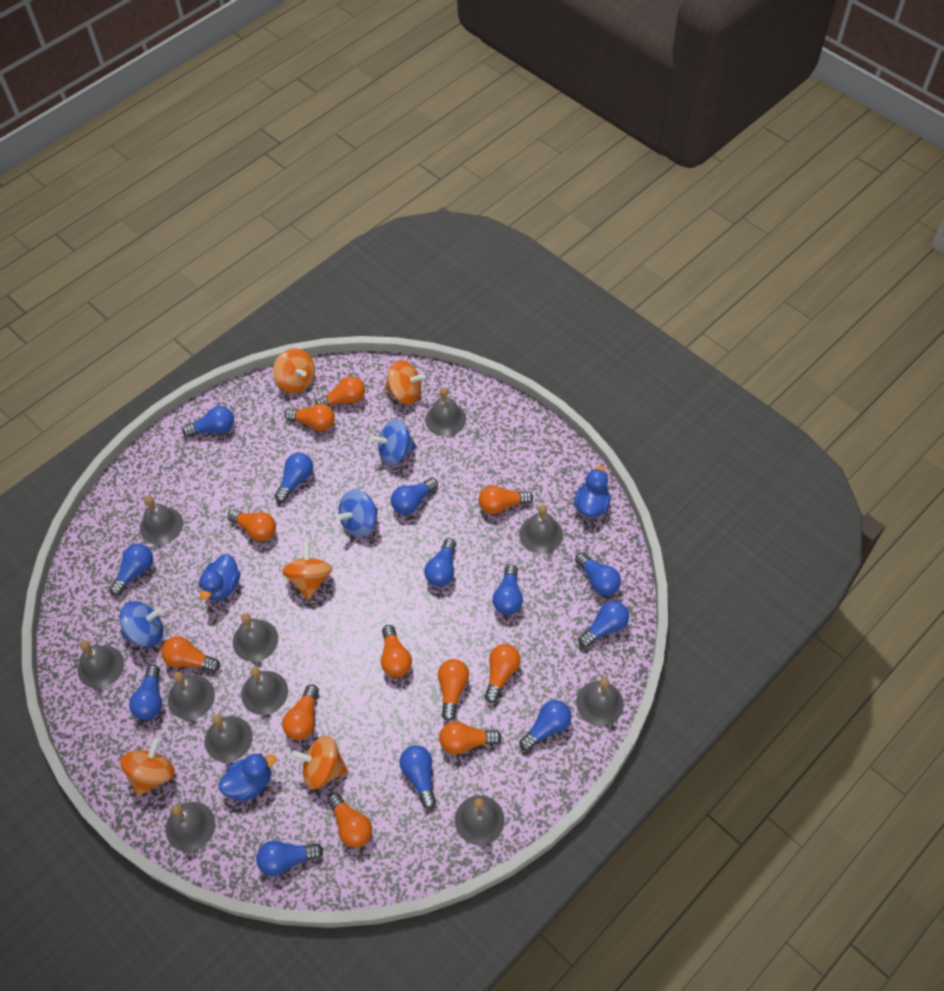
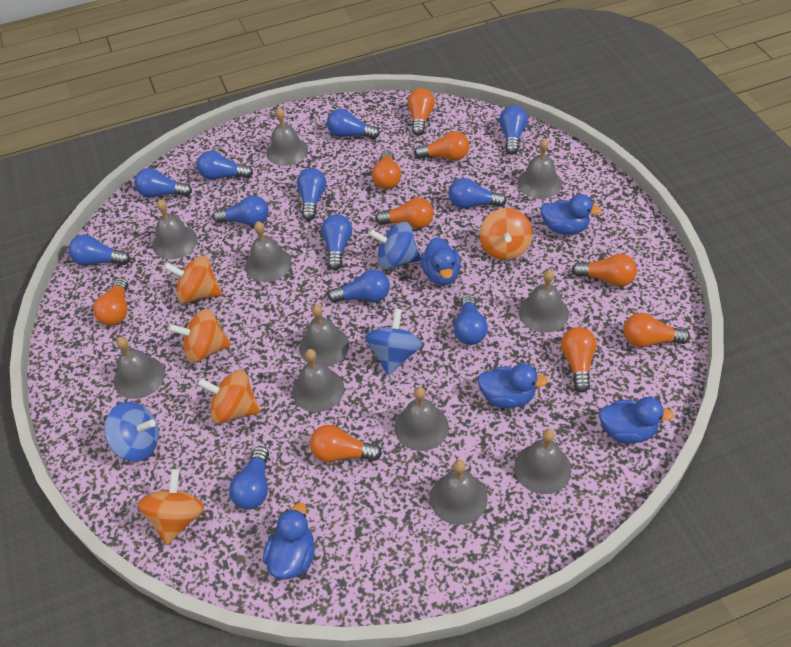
blue duck: 3 -> 5
orange light bulb: 11 -> 9

